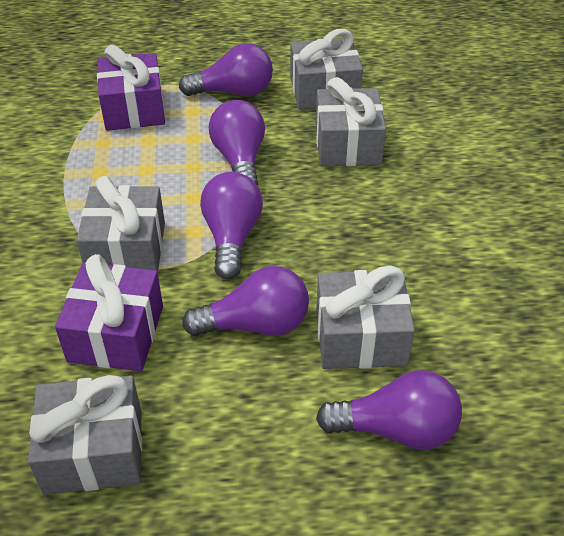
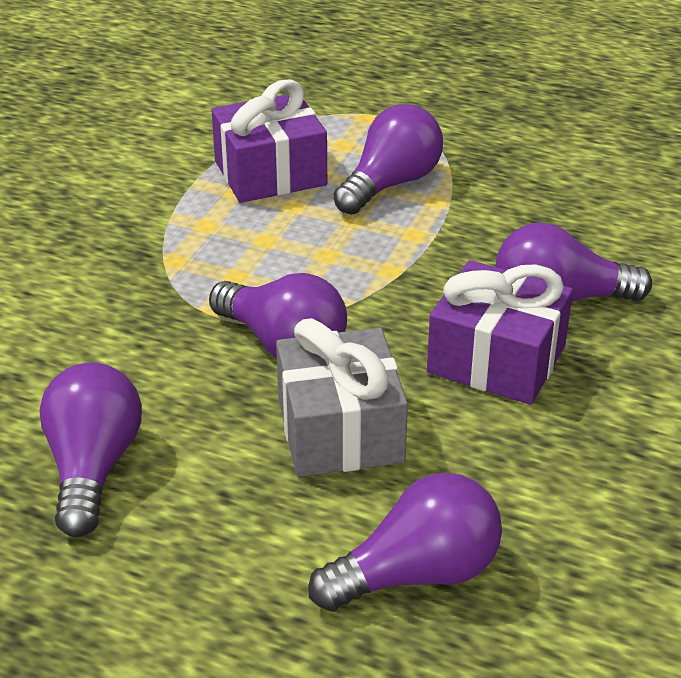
grey gift: 5 -> 1

